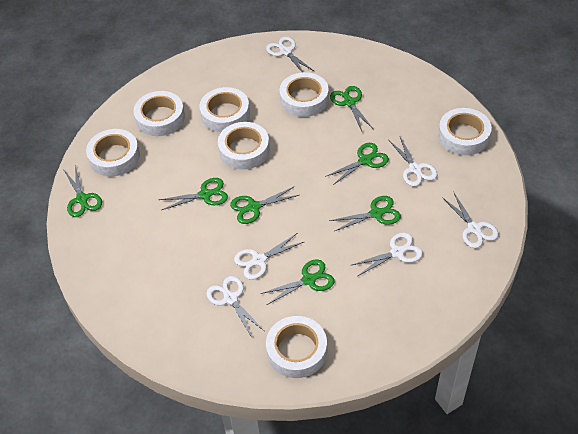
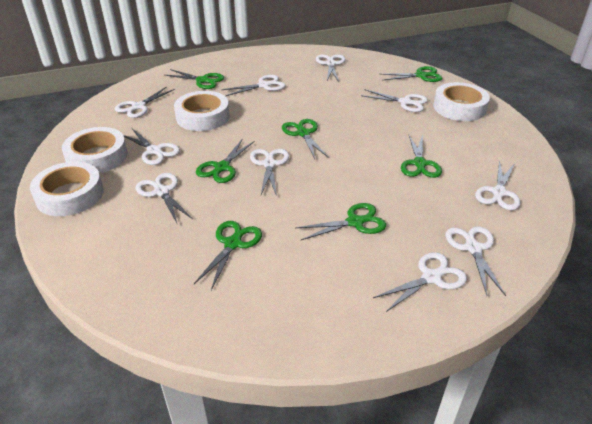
white scissors: 6 -> 10
white tape: 7 -> 4

